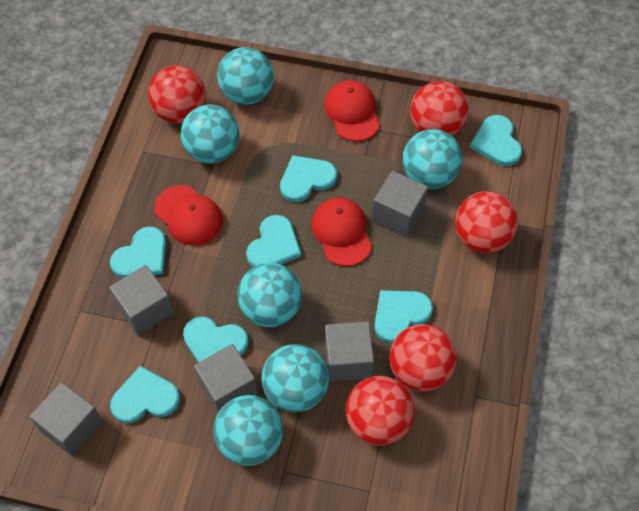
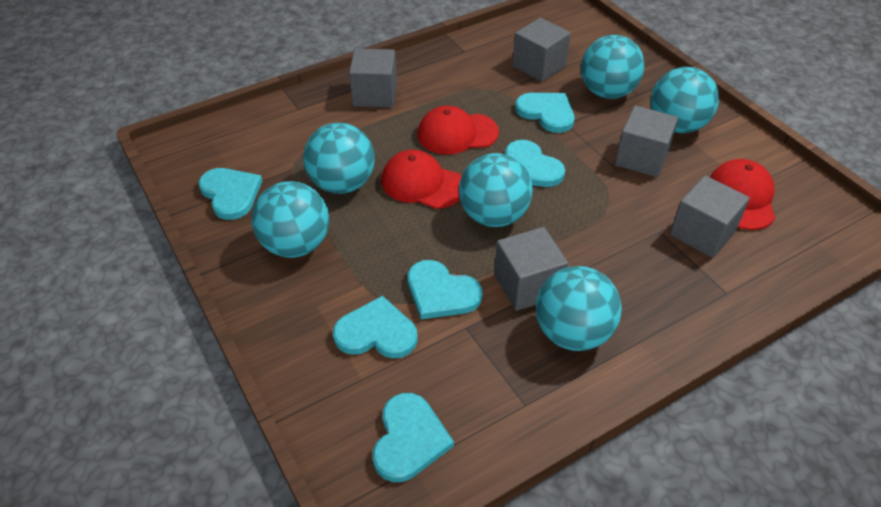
red ball: 5 -> 0
turquoise heart: 7 -> 6

